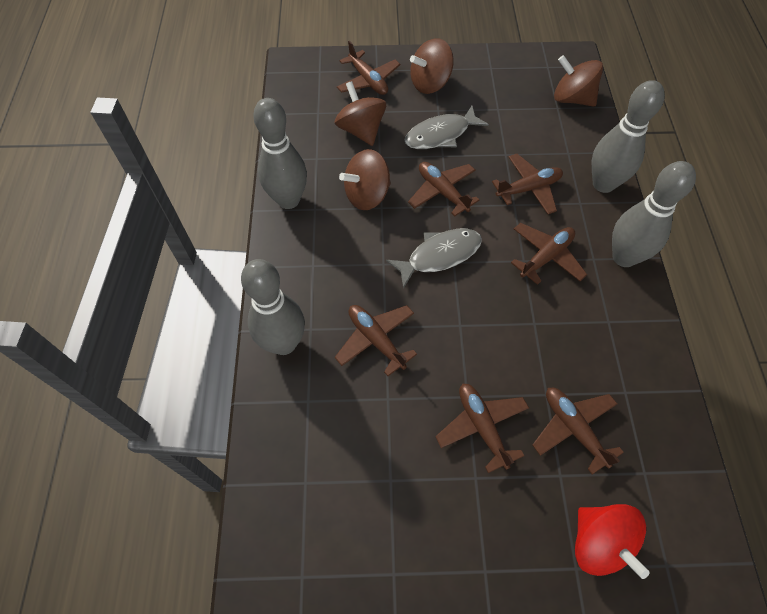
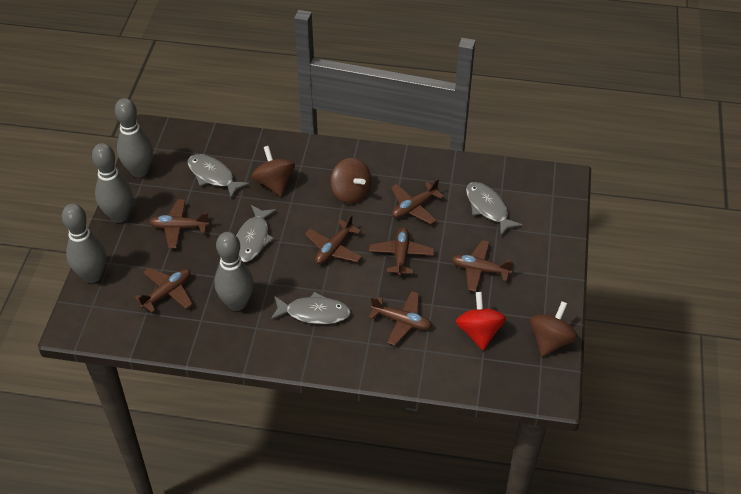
brown spinning top: 4 -> 3
grey fish: 2 -> 4

